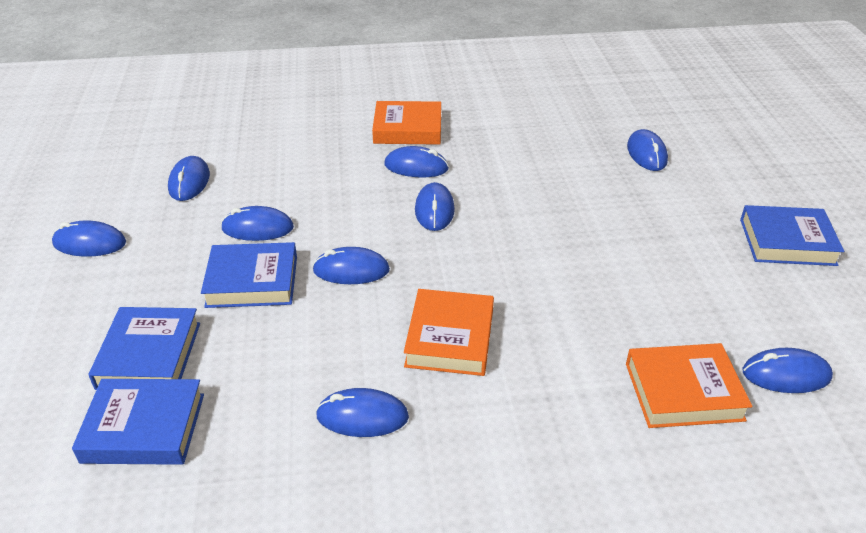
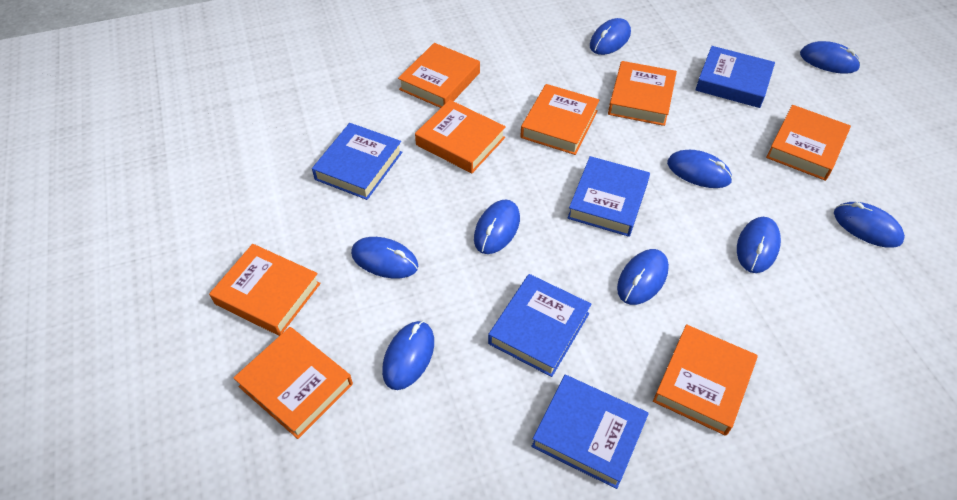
blue book: 4 -> 5
orange book: 3 -> 8

